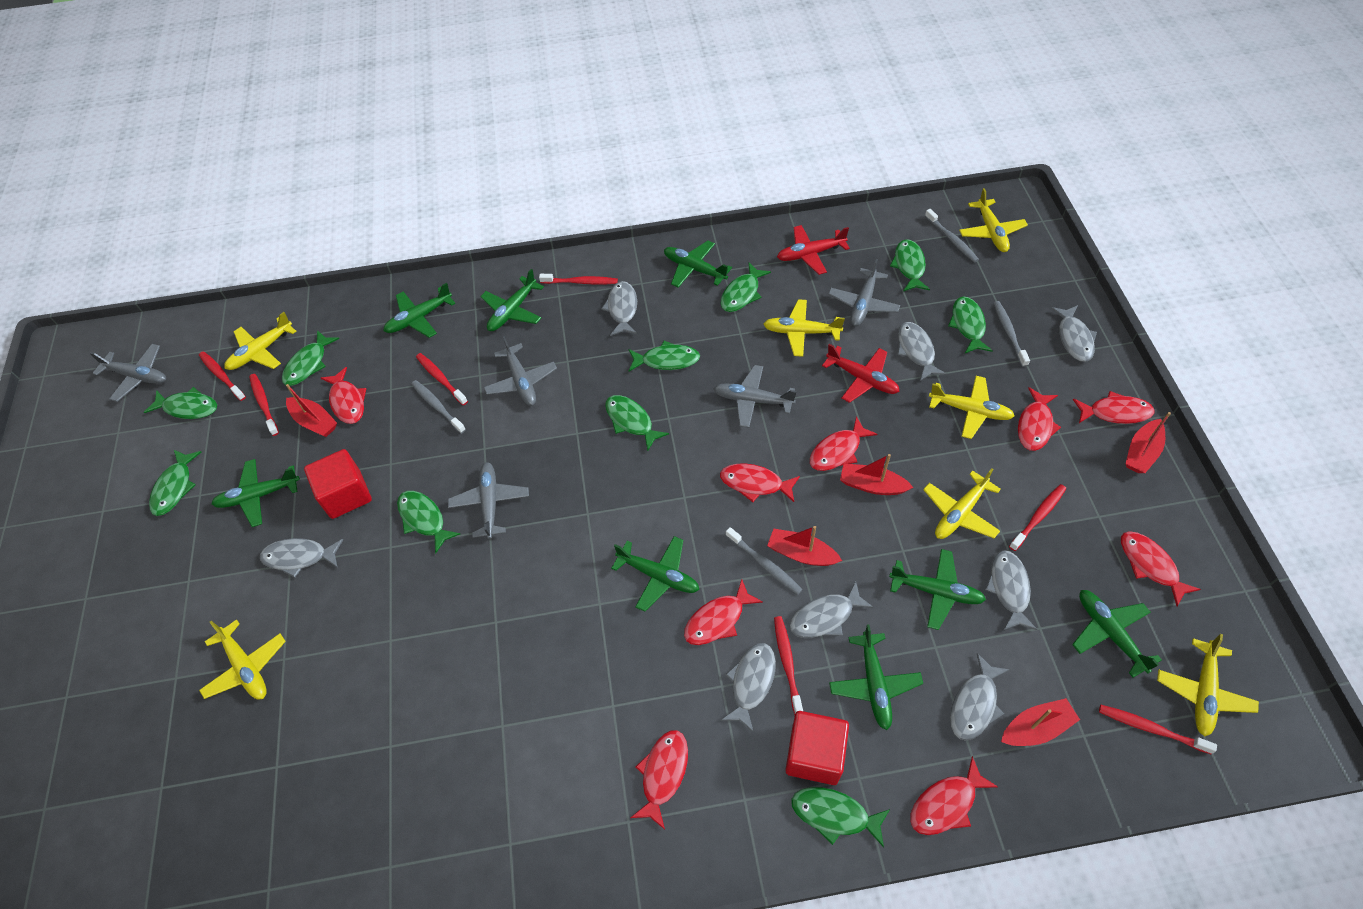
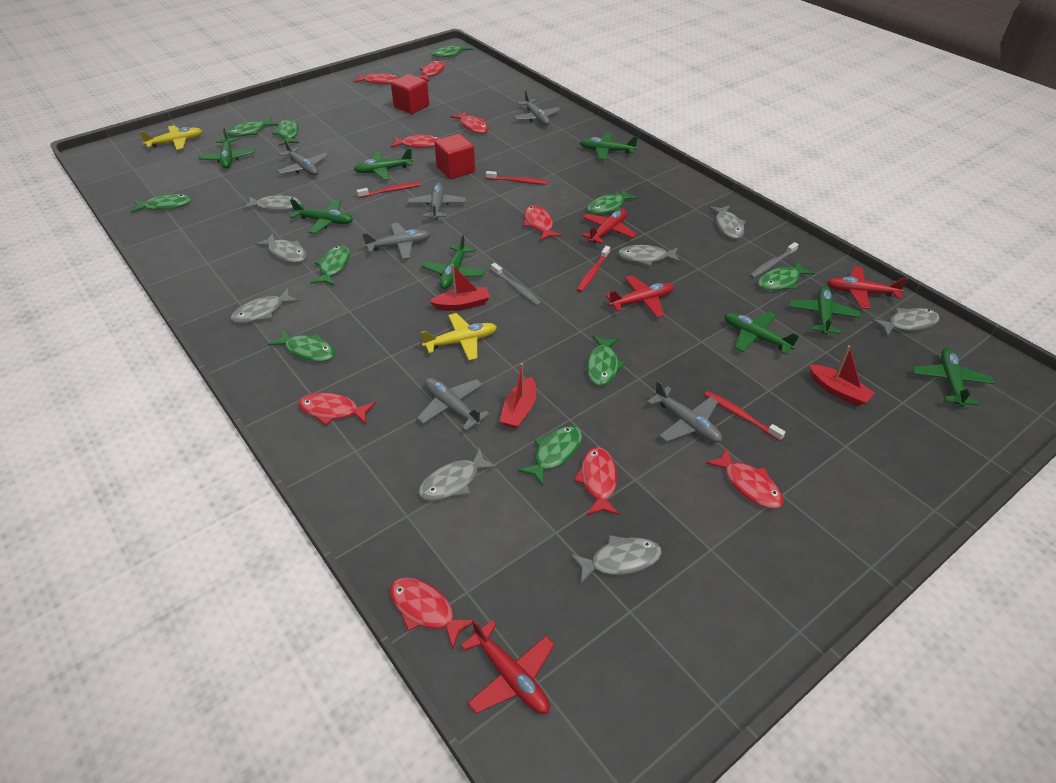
grey plane: 5 -> 6
grey toothbrush: 4 -> 2
red boat: 5 -> 3
red plane: 2 -> 4
red toothbrush: 7 -> 4
yellow plane: 7 -> 2

